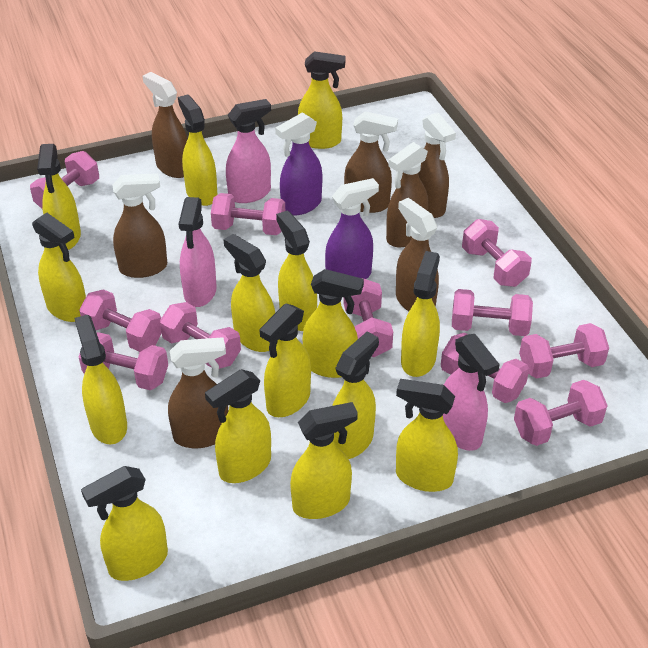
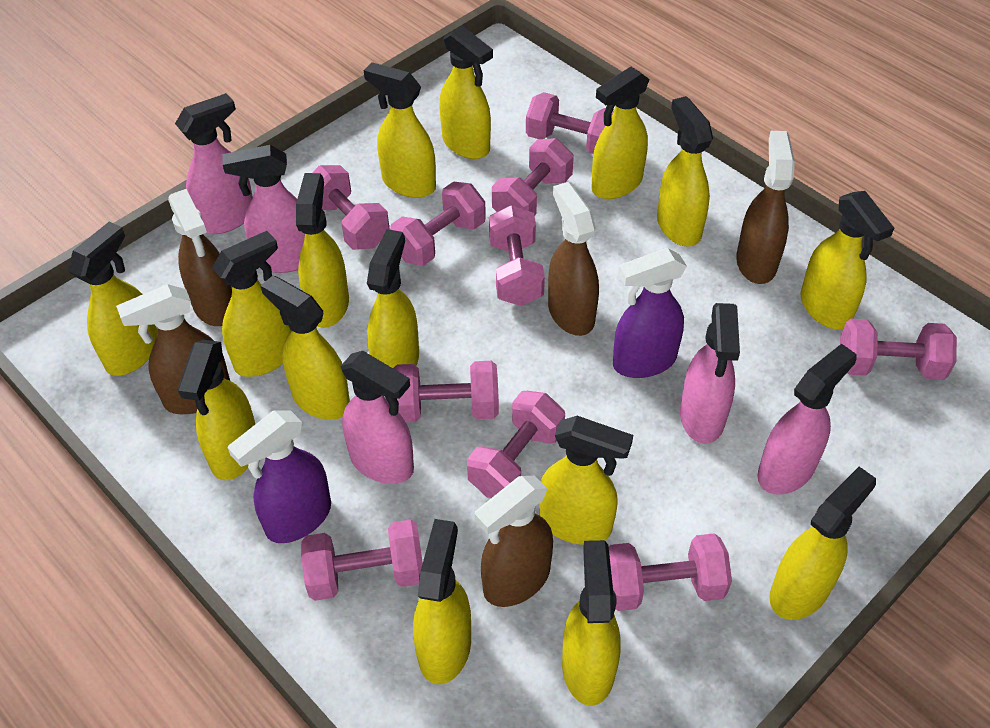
brown spray bottle: 7 -> 5
pink dumbbell: 11 -> 10
pink spray bottle: 3 -> 5

